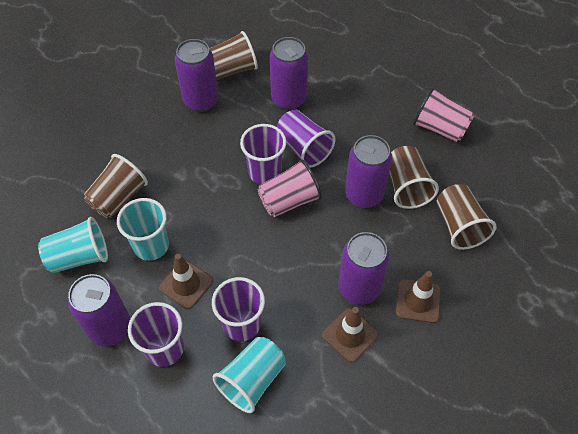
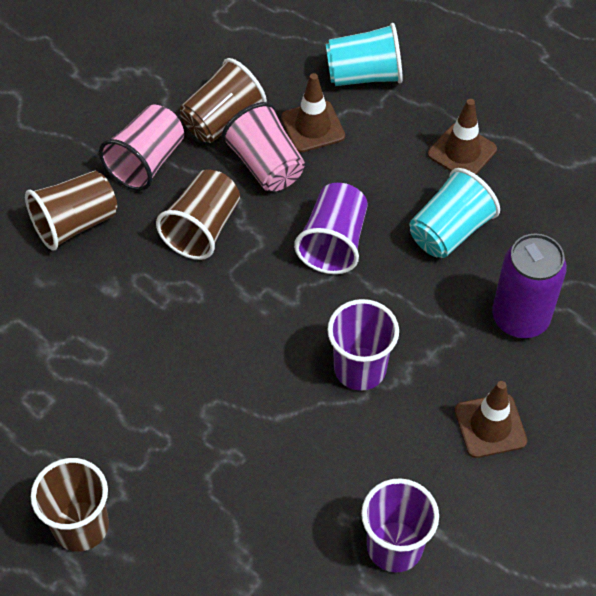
purple can: 5 -> 1
purple cup: 4 -> 3
turquoise cup: 3 -> 2

